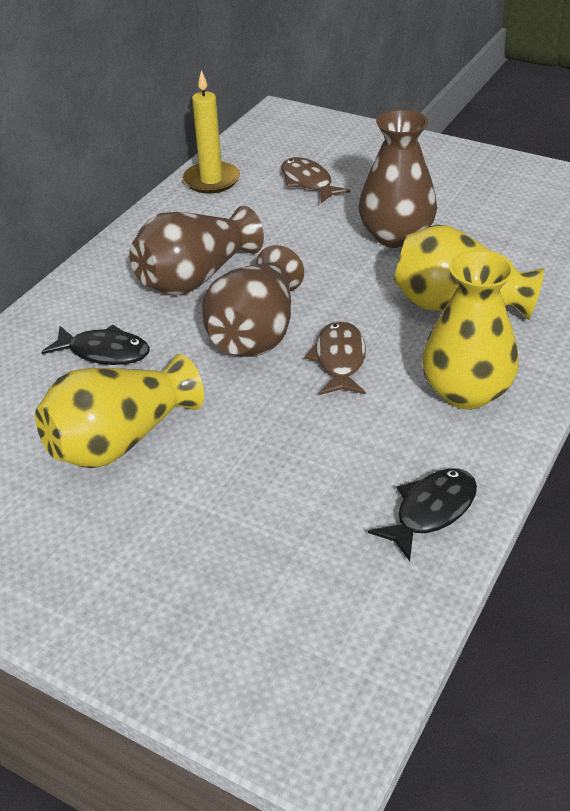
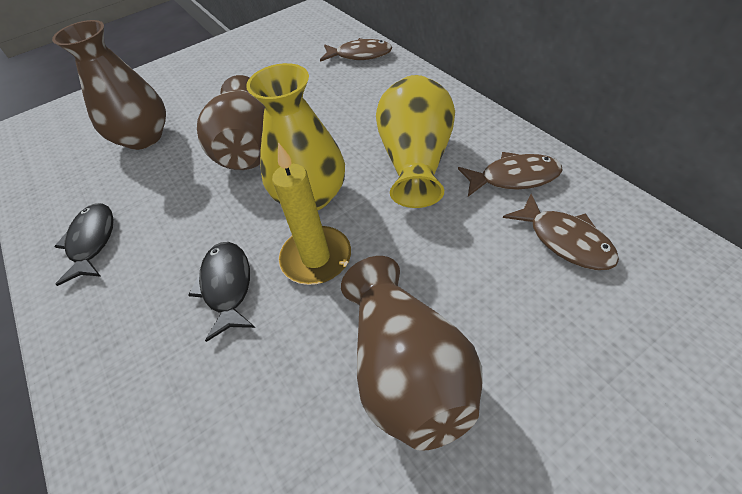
brown fish: 2 -> 3
yellow vase: 3 -> 2

